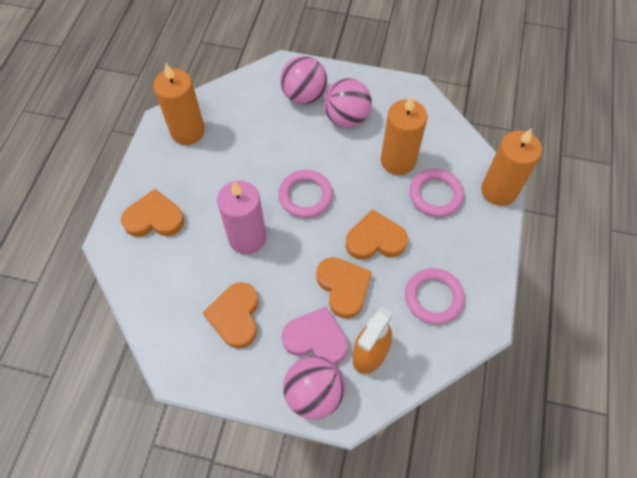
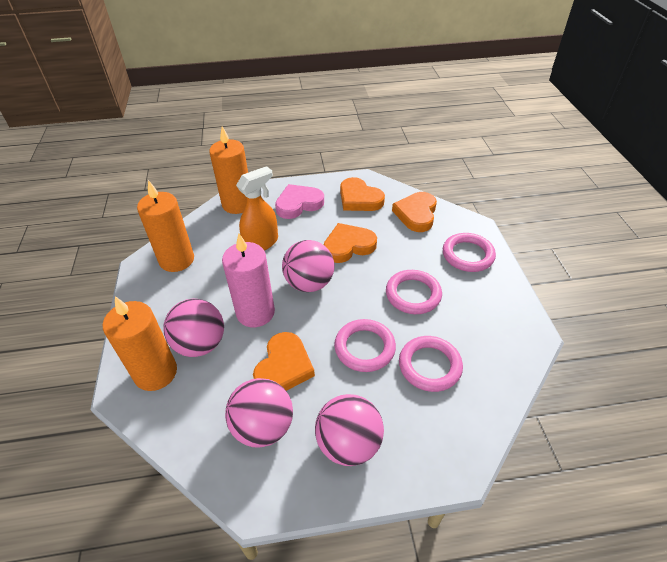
pink ball: 3 -> 4
pink ring: 3 -> 4

